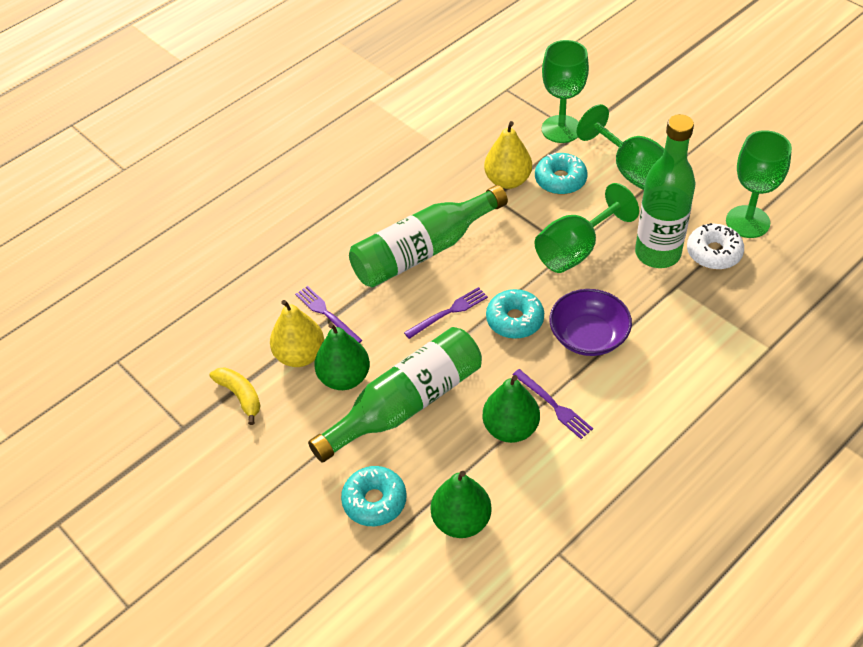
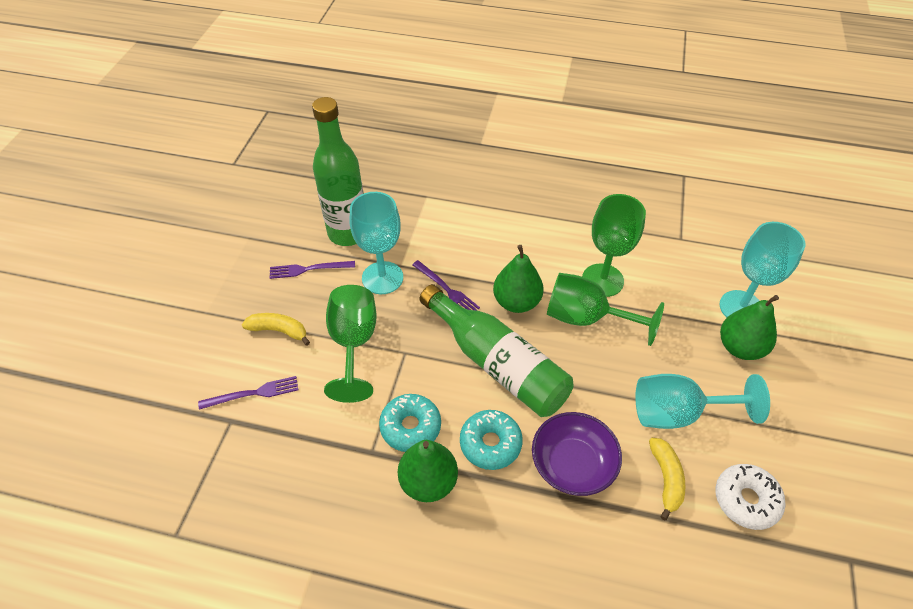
green bottle: 3 -> 2
green goblet: 4 -> 3
turquoise donut: 3 -> 2
turquoise goblet: 0 -> 3
yellow banana: 1 -> 2
yellow pear: 2 -> 0

